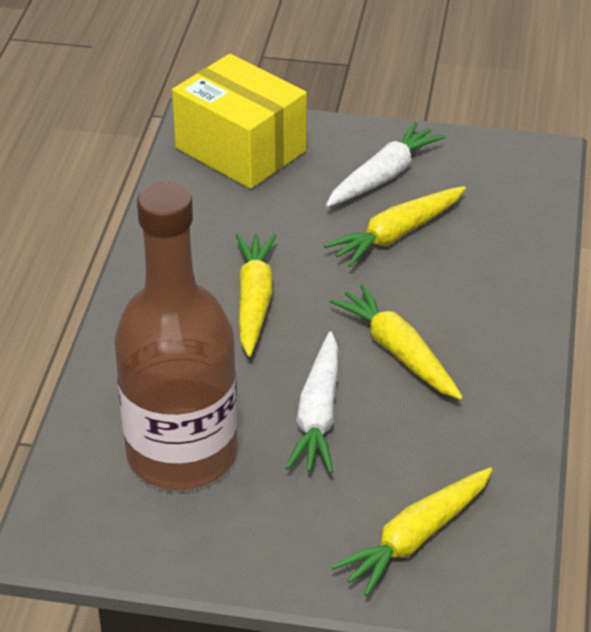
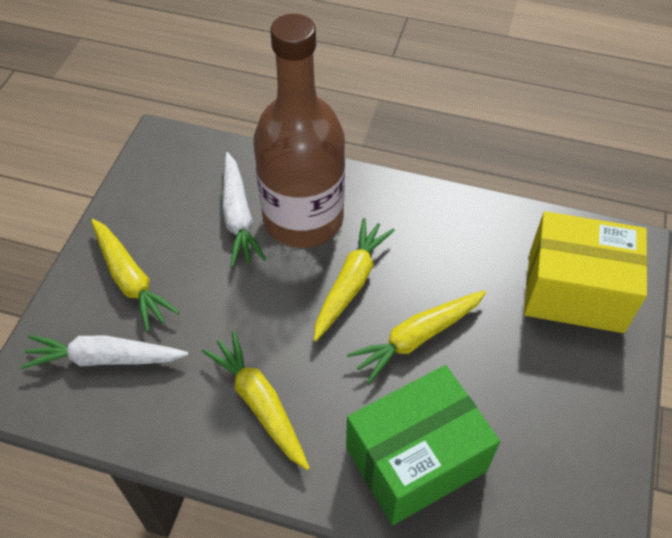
green box: 0 -> 1

